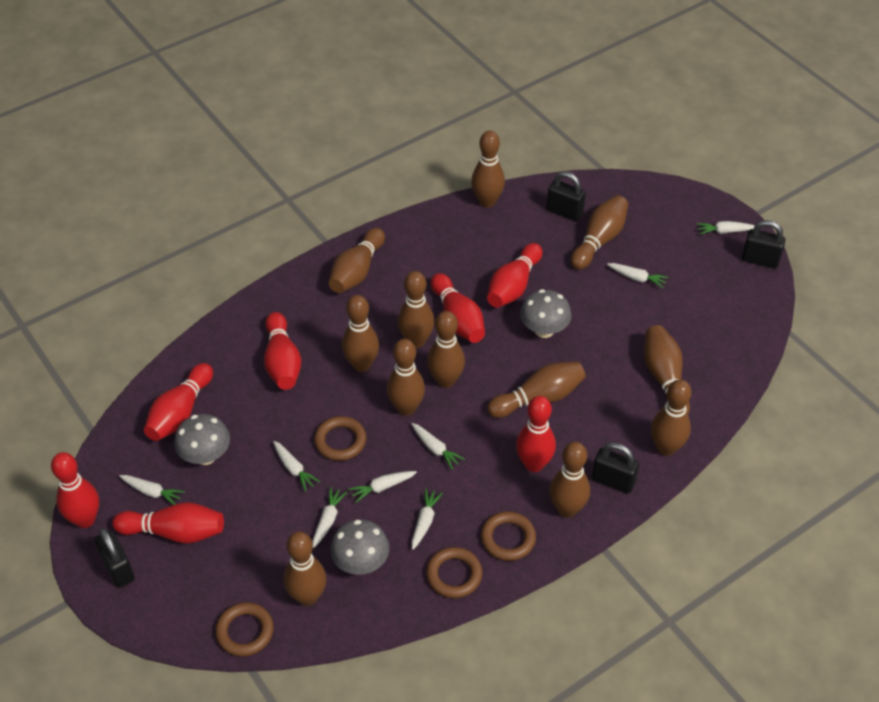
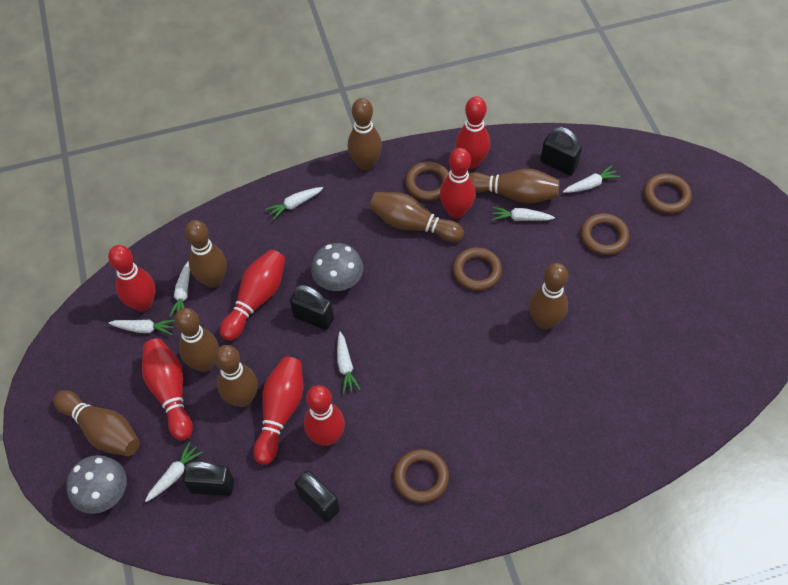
brown bowling pin: 12 -> 8
brown ring: 4 -> 5
grey mushroom: 3 -> 2
white carrot: 8 -> 7

